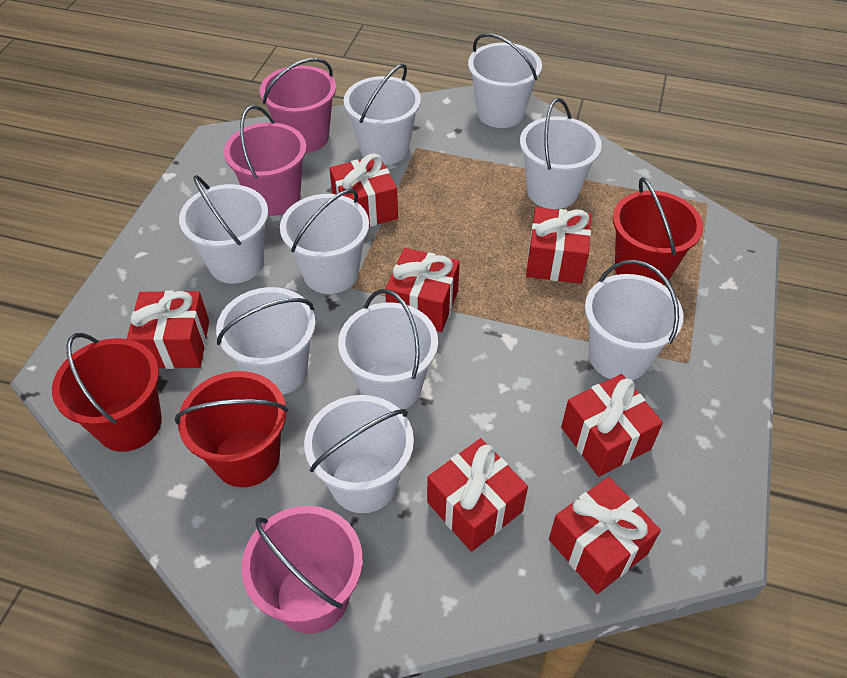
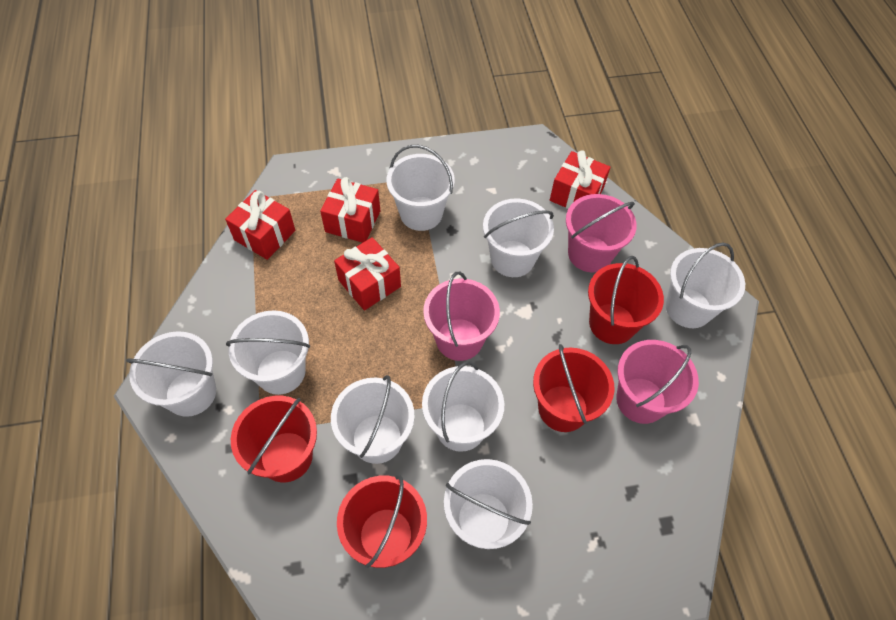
red bucket: 3 -> 4
red gift: 7 -> 4
white bucket: 9 -> 8

